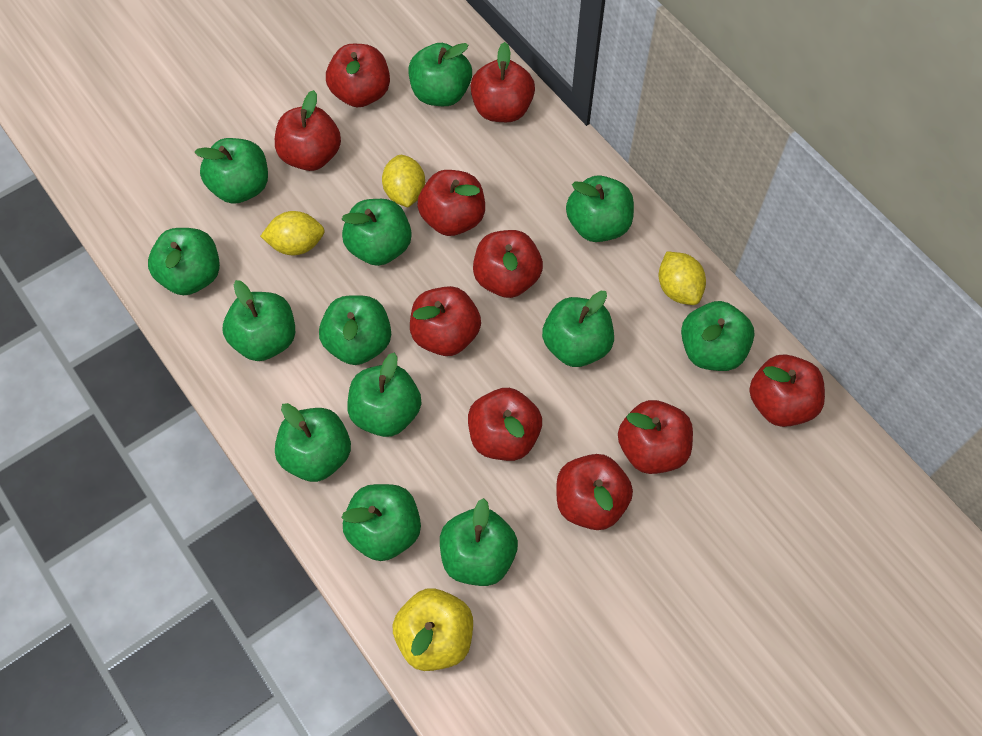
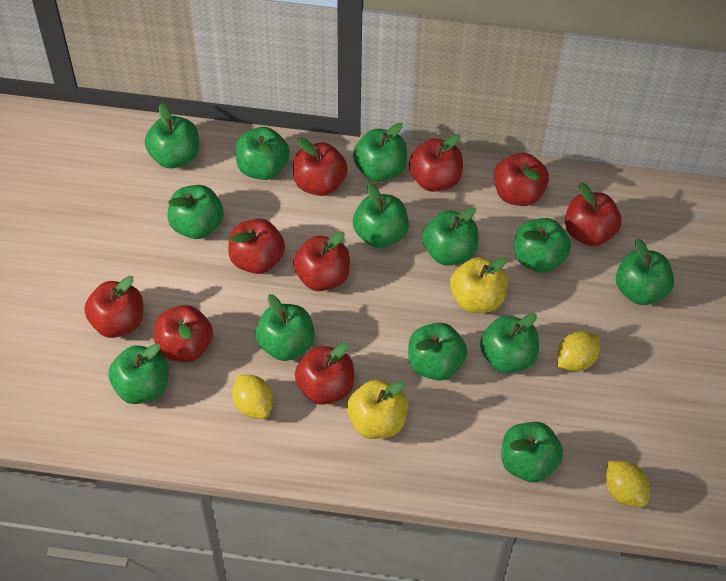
red apple: 10 -> 9
yellow apple: 1 -> 2

